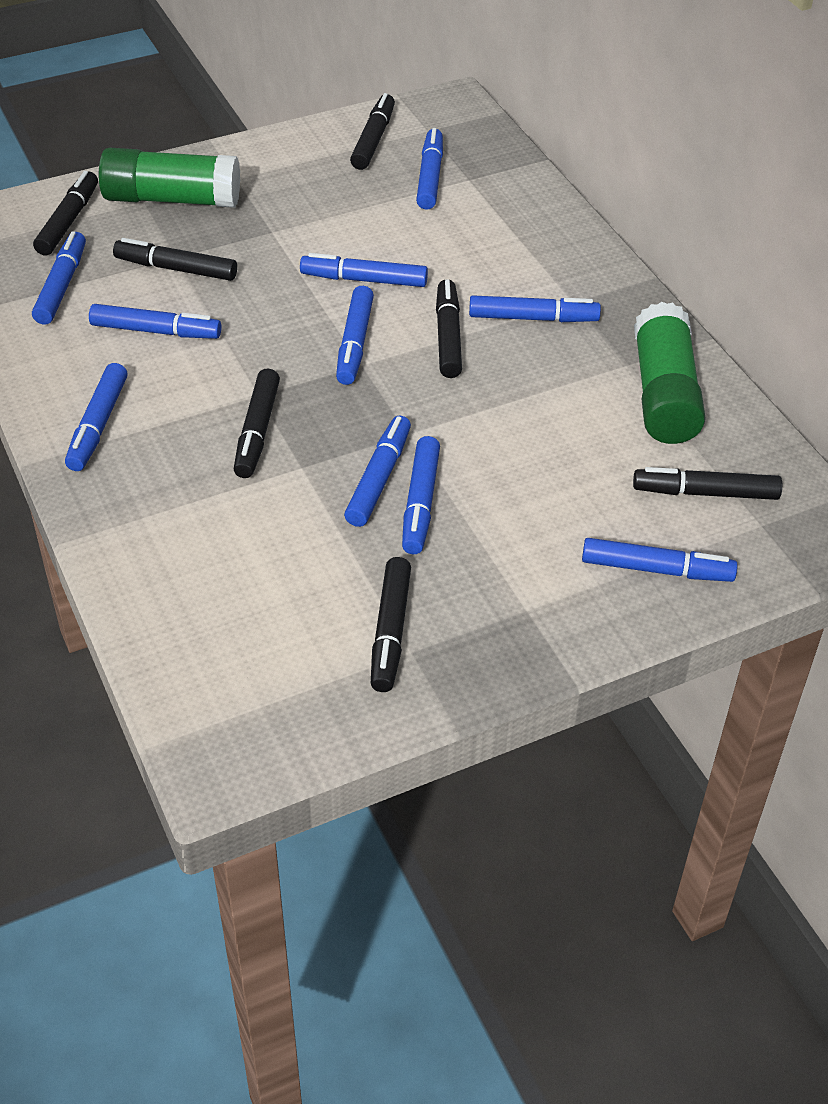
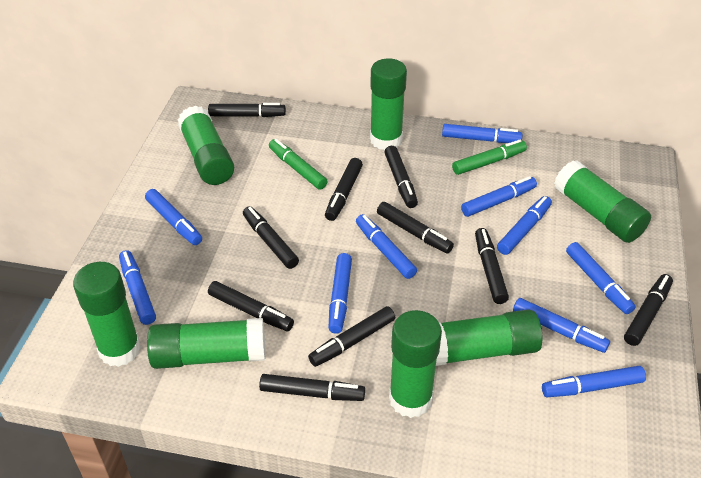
black marker: 7 -> 10
green glue stick: 2 -> 7
green marker: 0 -> 2

